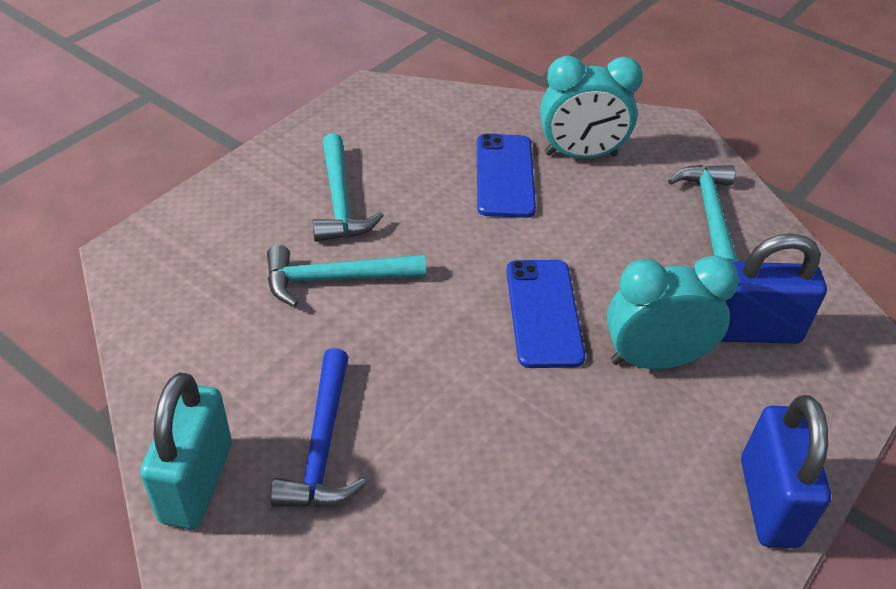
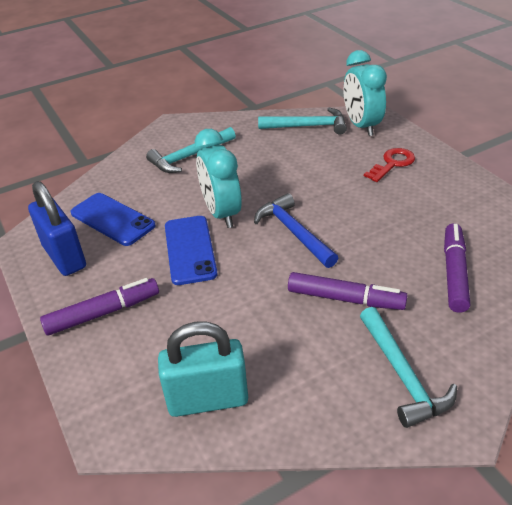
blue padlock: 2 -> 1
purple marker: 0 -> 3
red key: 0 -> 1

